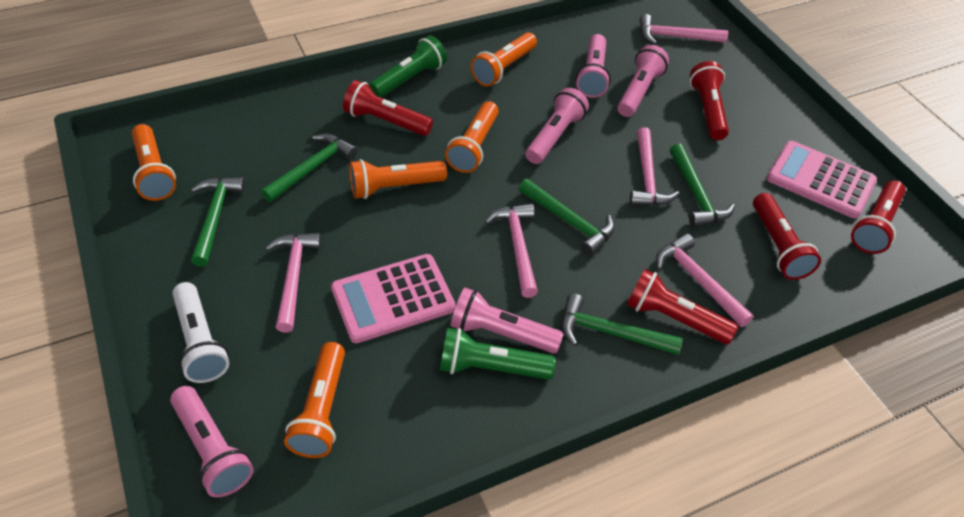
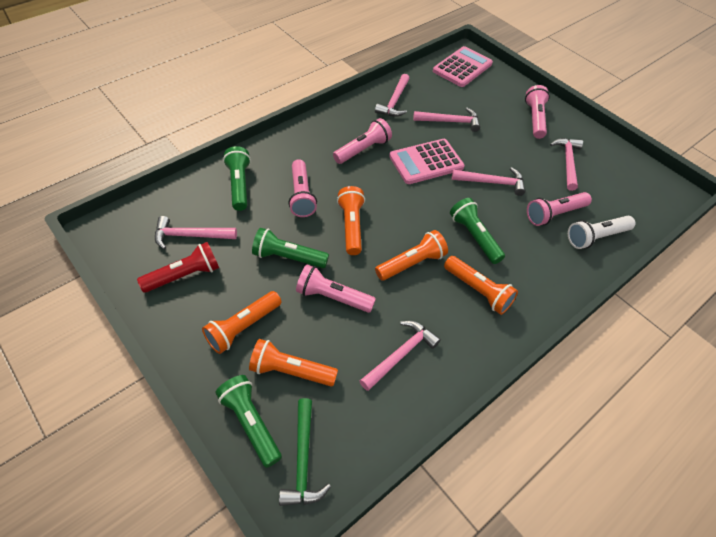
green flashlight: 2 -> 4
green hammer: 5 -> 1
pink hammer: 5 -> 6
red flashlight: 5 -> 1

